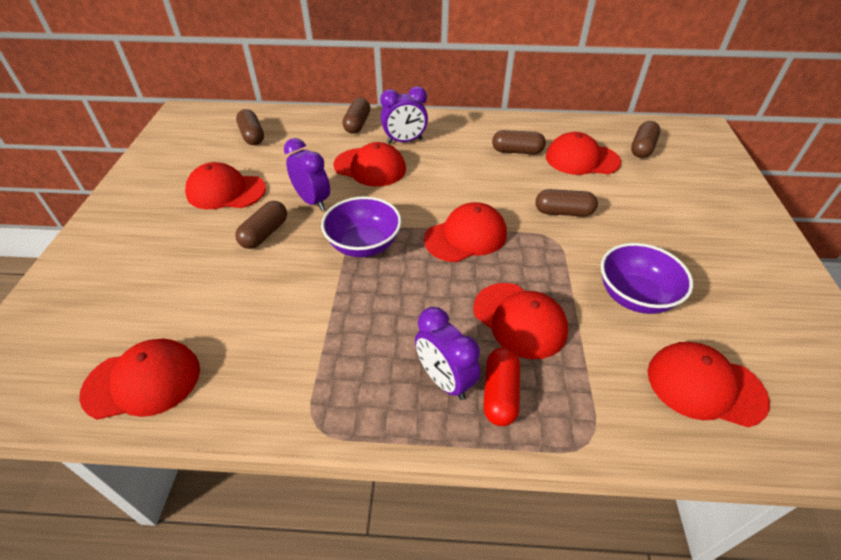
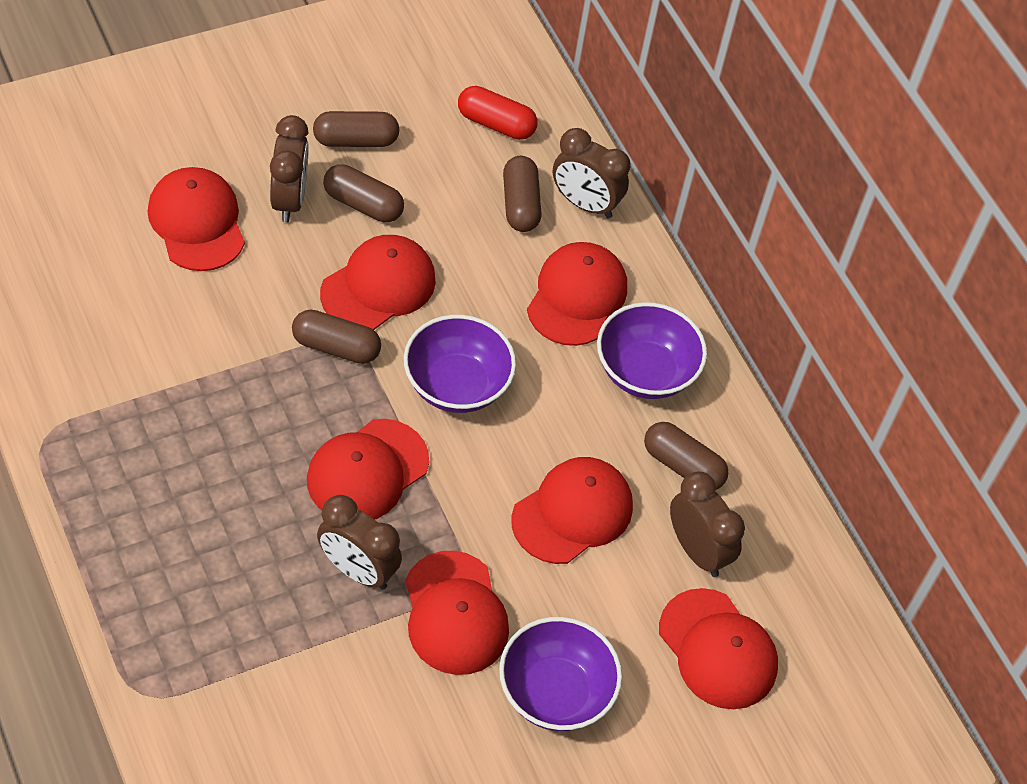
brown capsule: 6 -> 5
brown clock: 0 -> 4
purple bowl: 2 -> 3
purple clock: 3 -> 0

